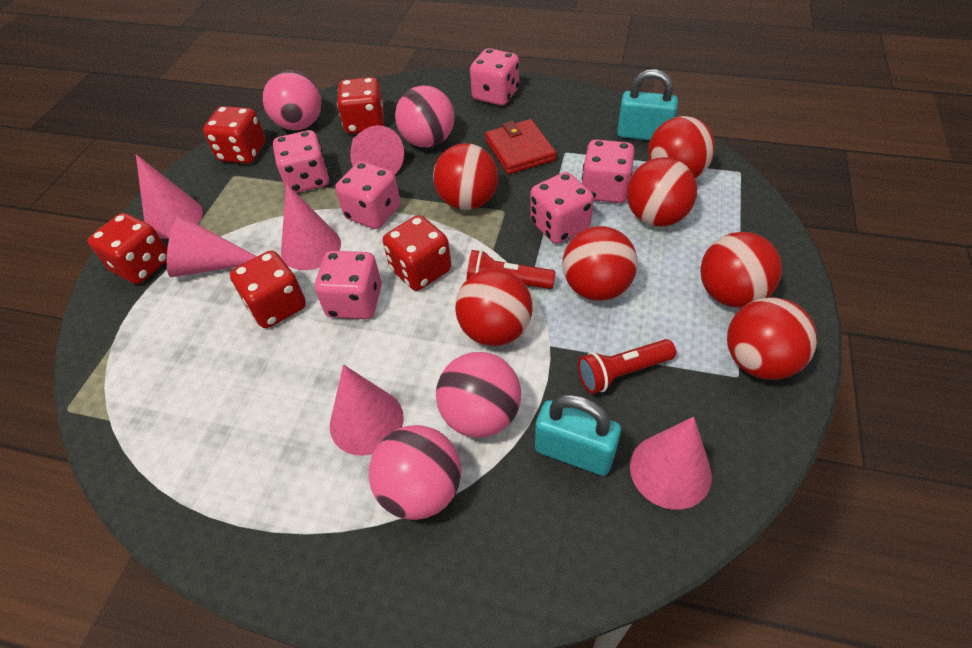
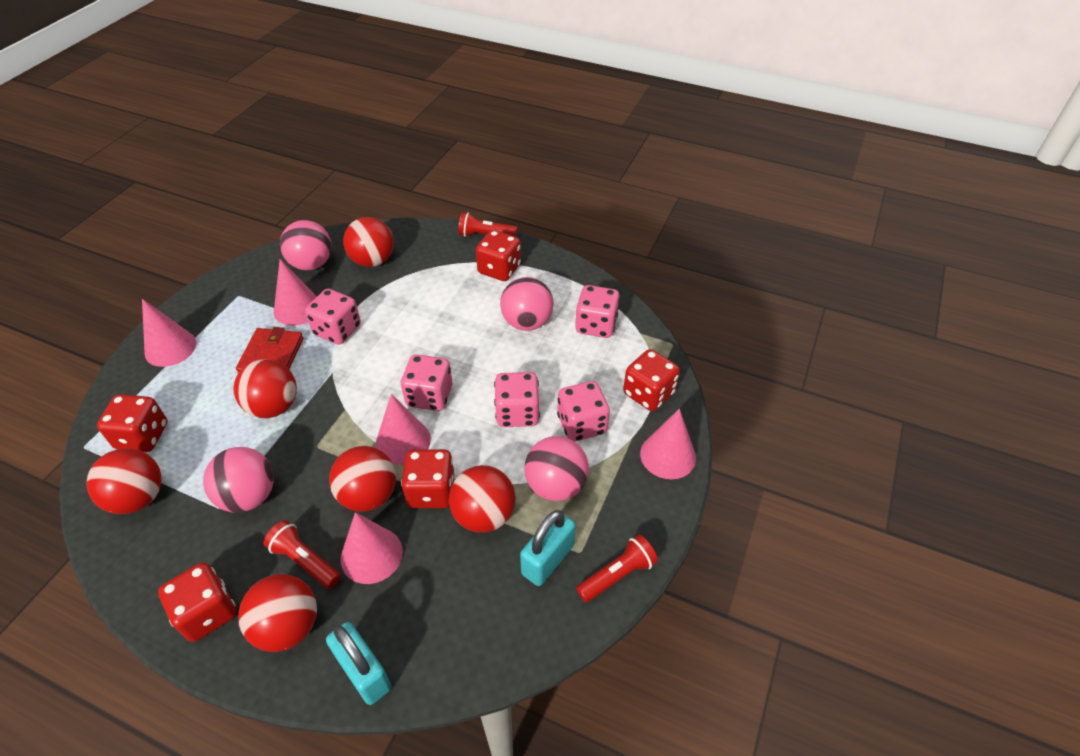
pink cone: 6 -> 5
pink dice: 6 -> 5
red ball: 7 -> 6
red flashlight: 2 -> 3

